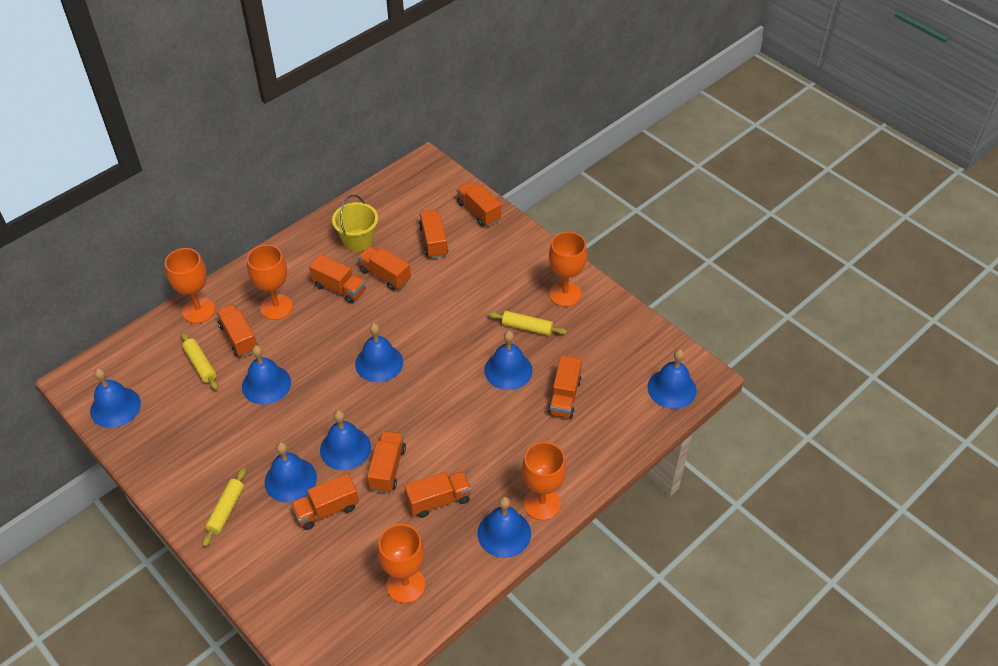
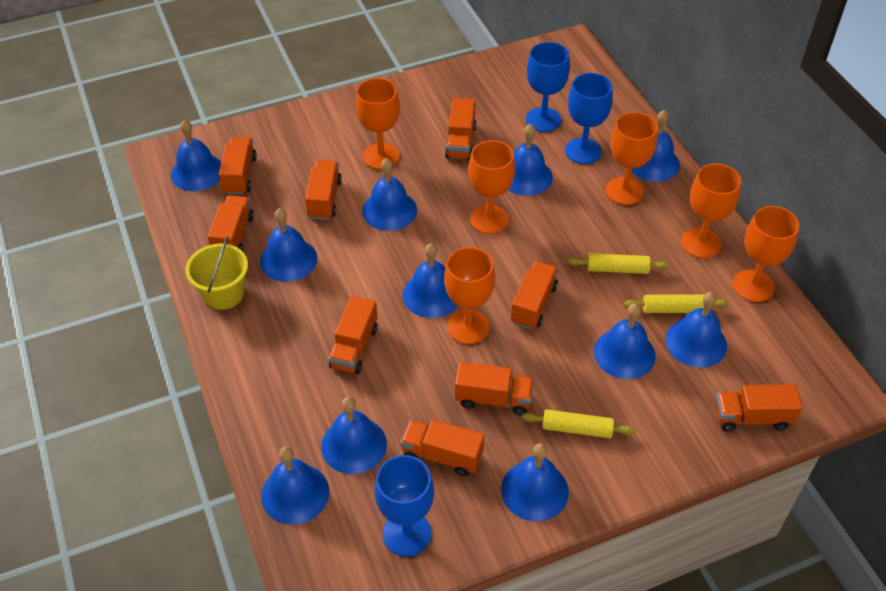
blue bell: 8 -> 11
blue goblet: 0 -> 3
orange goblet: 5 -> 6

